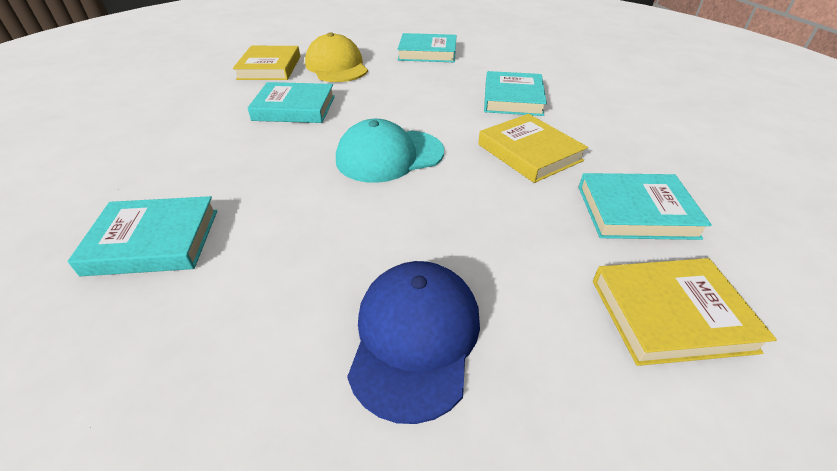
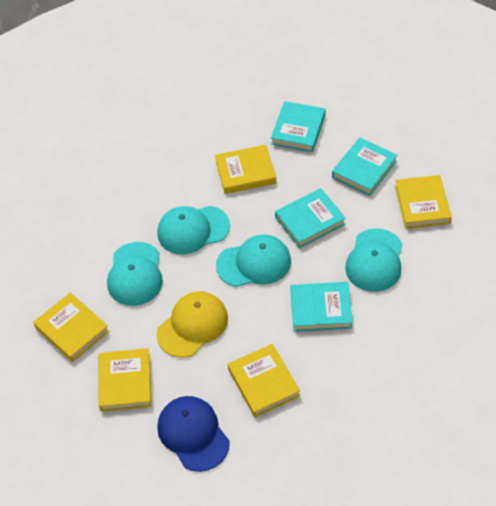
turquoise book: 5 -> 4
turquoise cap: 1 -> 4
yellow book: 3 -> 5

